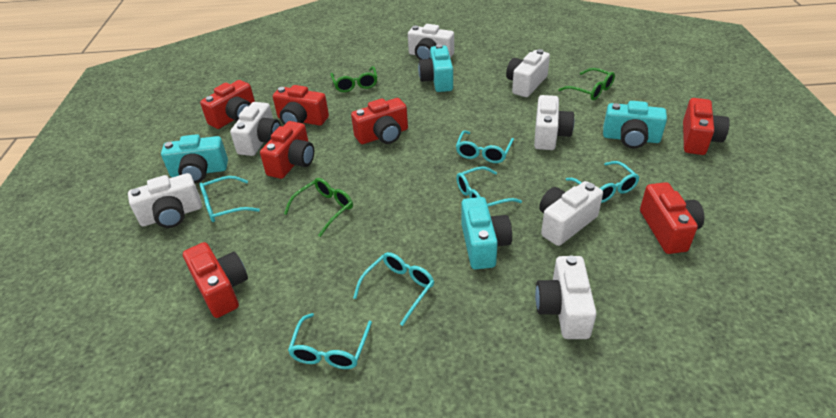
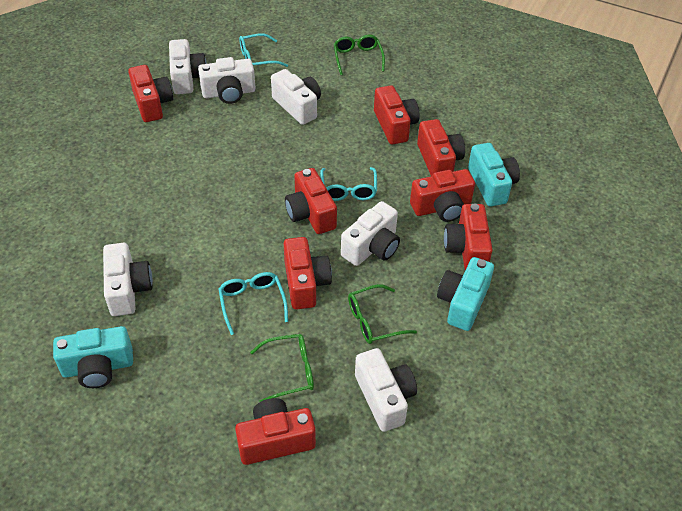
red camera: 7 -> 8
turquoise camera: 4 -> 3
turquoise glasses: 6 -> 3
white camera: 7 -> 6

